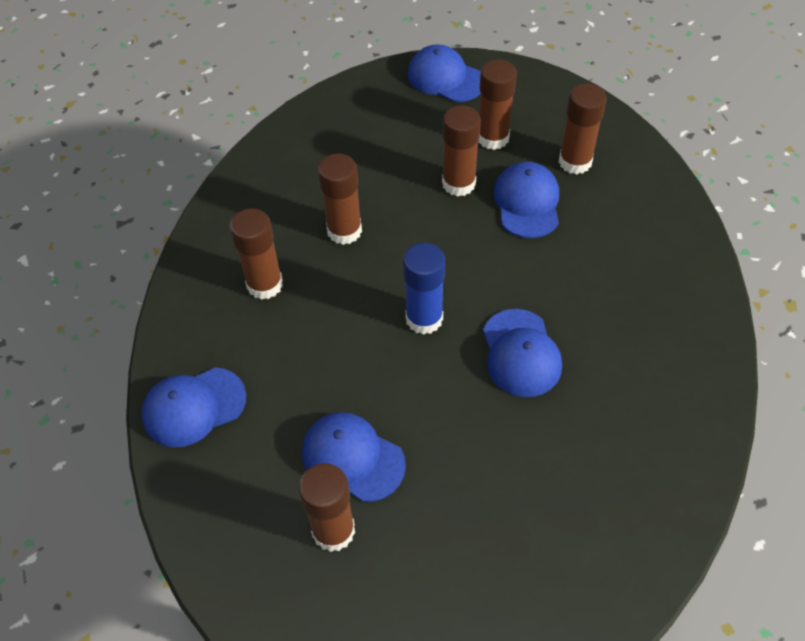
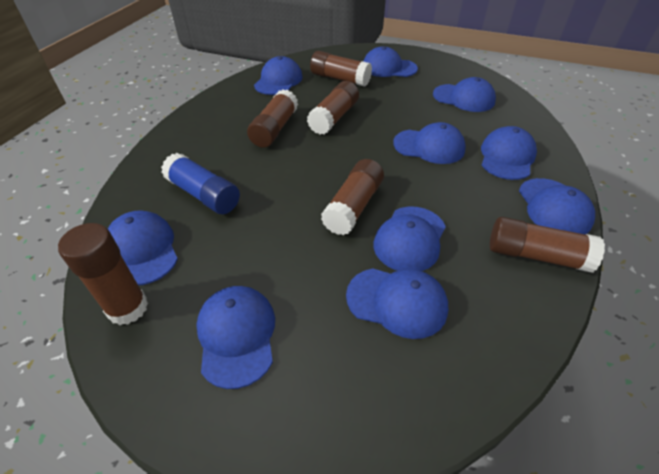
blue cap: 5 -> 10

